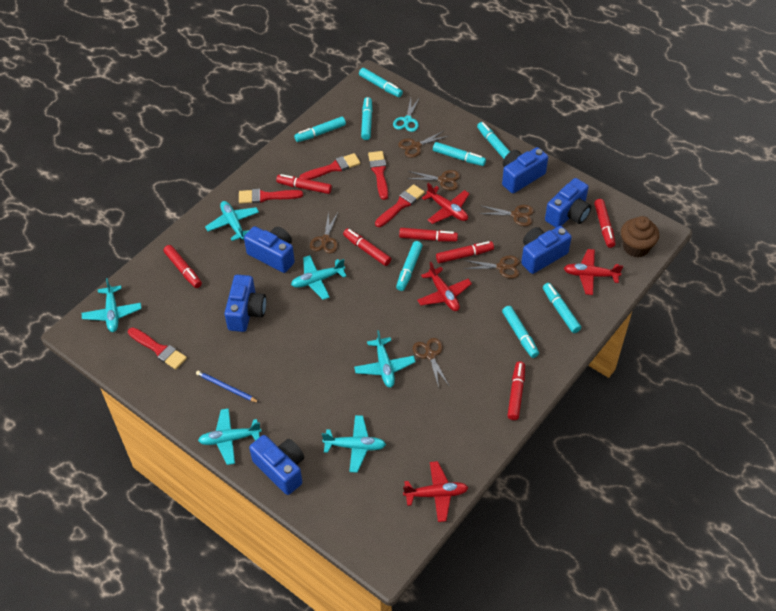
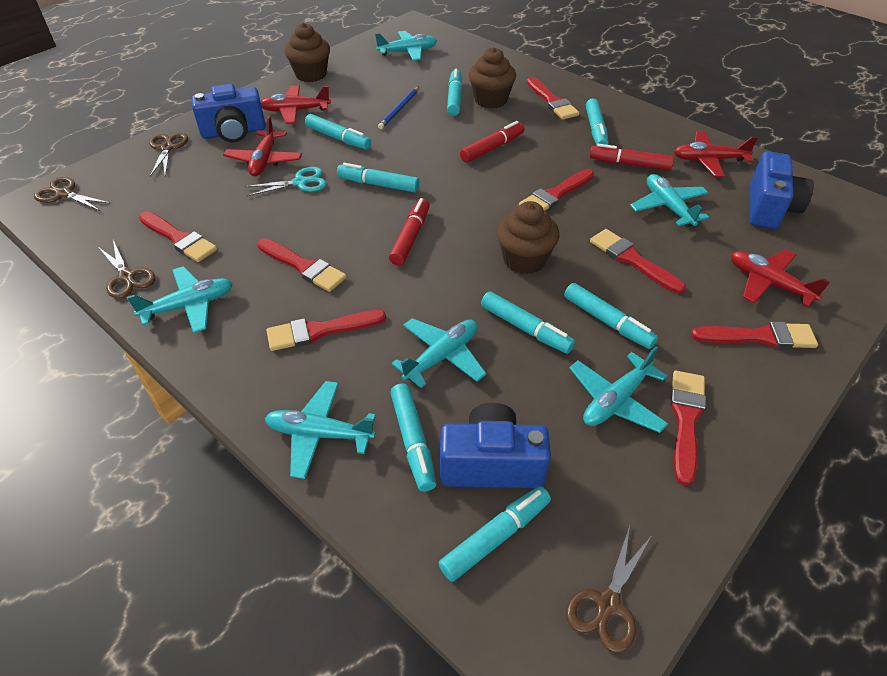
blue camera: 6 -> 3
brown cupcake: 1 -> 3
brown scissors: 6 -> 4
red brush: 5 -> 8
red marker: 7 -> 3

